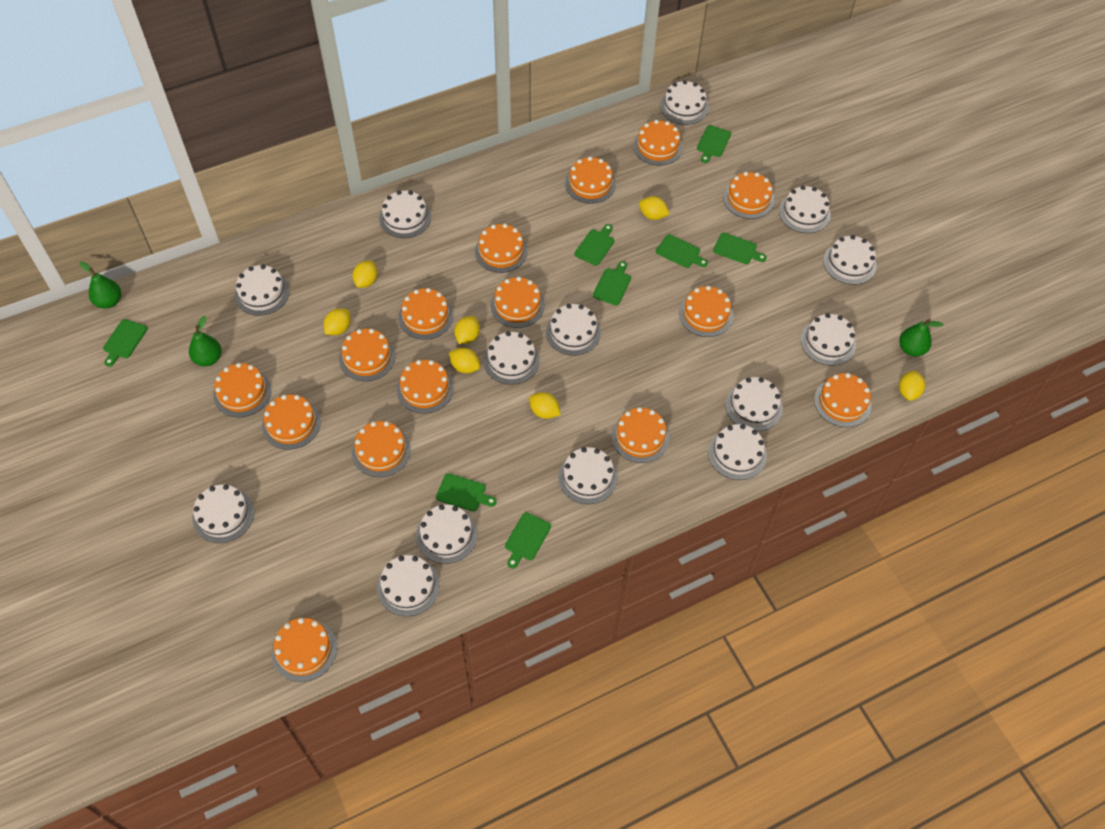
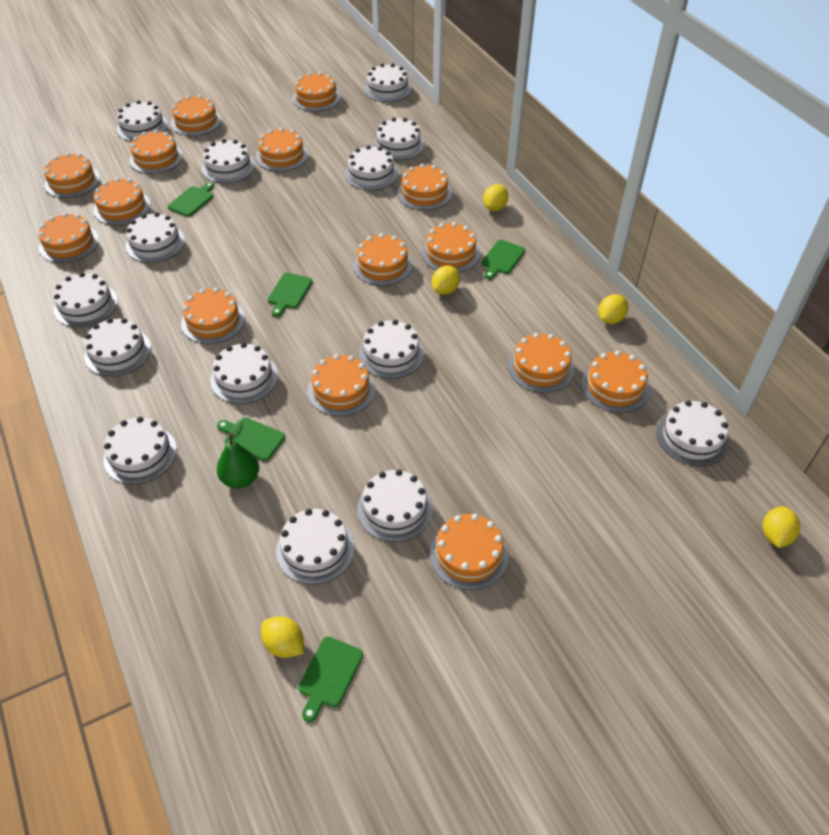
green cutting board: 8 -> 5
green pear: 3 -> 1
yellow lemon: 7 -> 5

